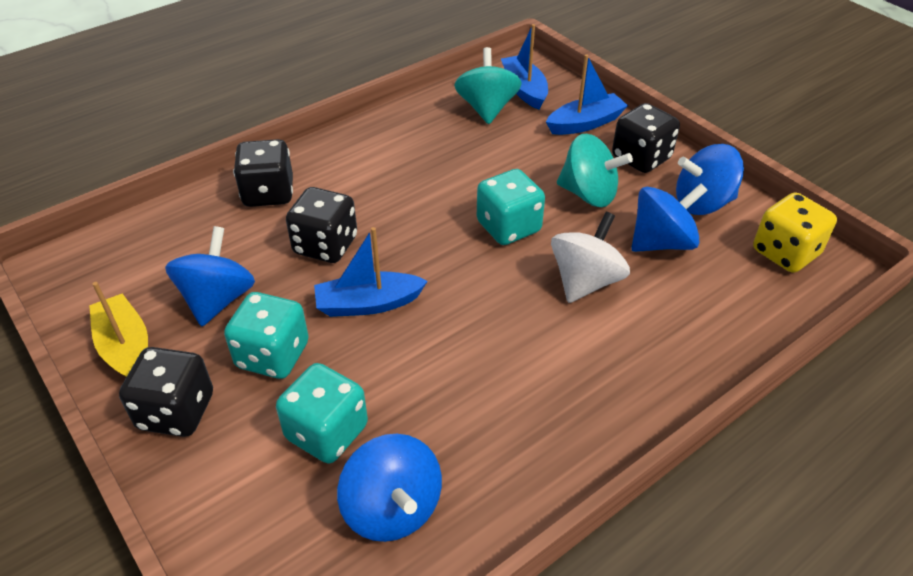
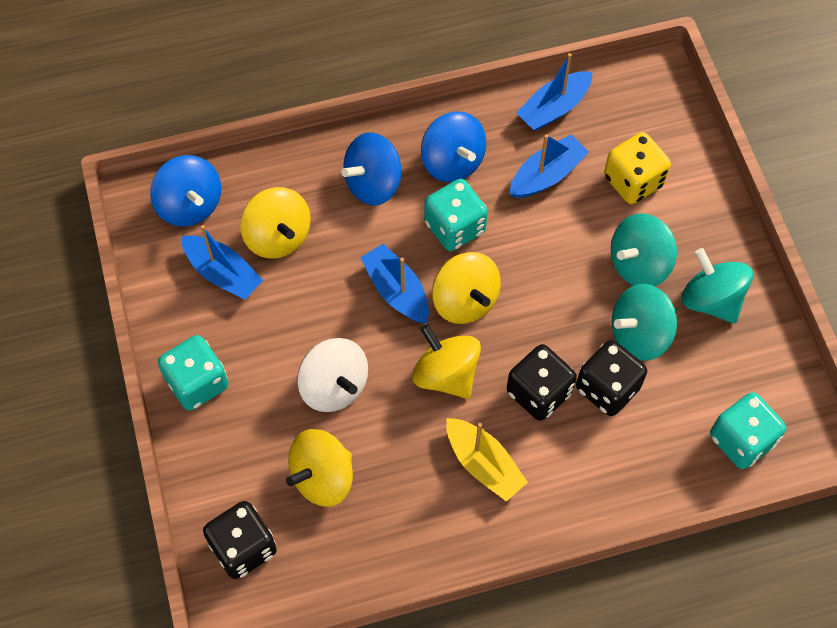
black dice: 4 -> 3
blue boat: 3 -> 4
blue spinning top: 4 -> 3
turquoise spinning top: 2 -> 3
yellow spinning top: 0 -> 4

